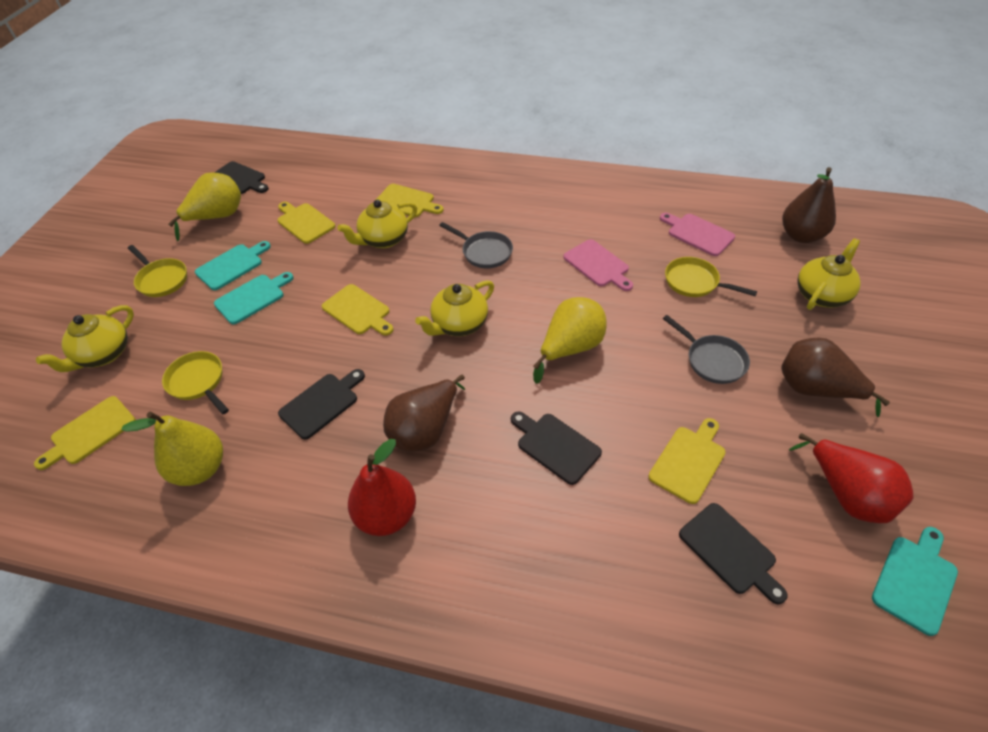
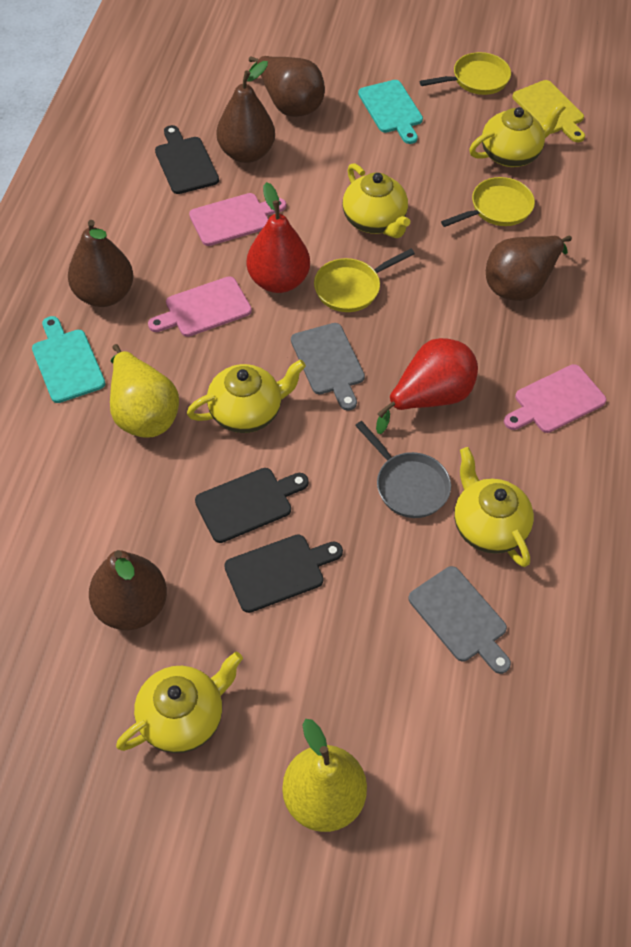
black cutting board: 4 -> 3
brown pear: 3 -> 5
grey cutting board: 0 -> 2
grey pan: 2 -> 1
pink cutting board: 2 -> 3
turquoise cutting board: 3 -> 2
yellow cutting board: 5 -> 1
yellow pear: 3 -> 2
yellow teapot: 4 -> 5

